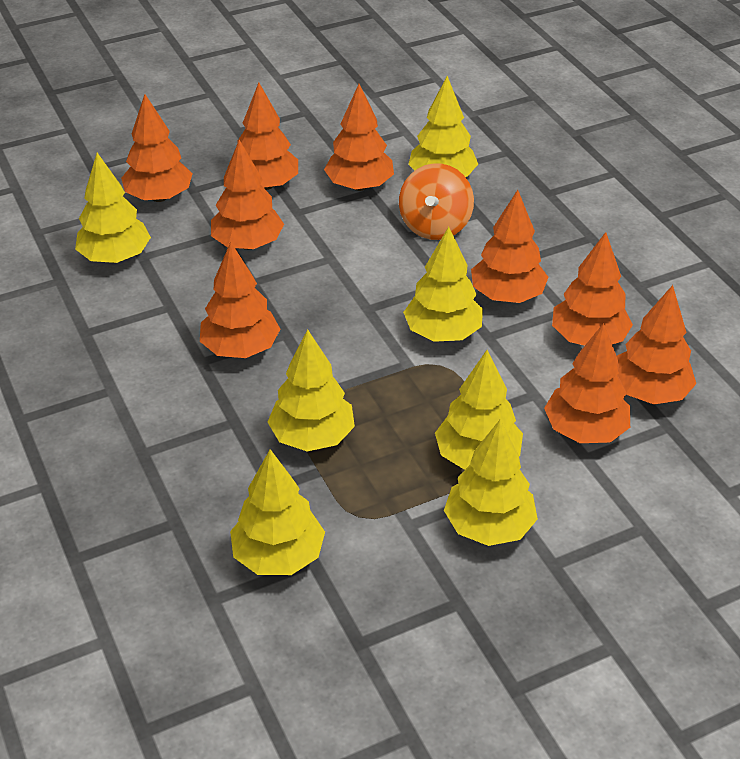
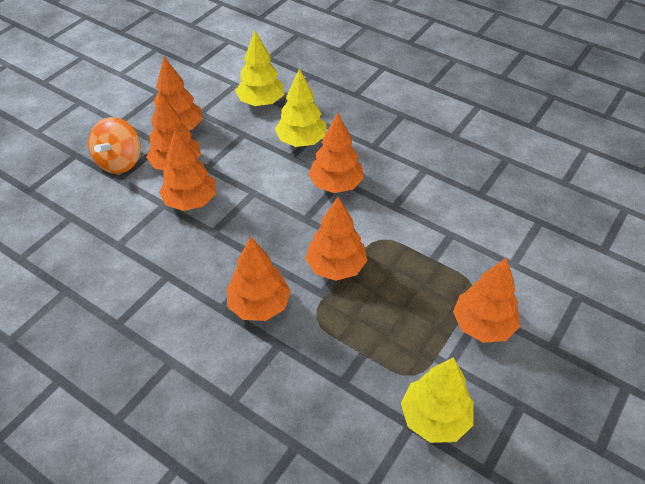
orange tree: 9 -> 7
yellow tree: 7 -> 3

